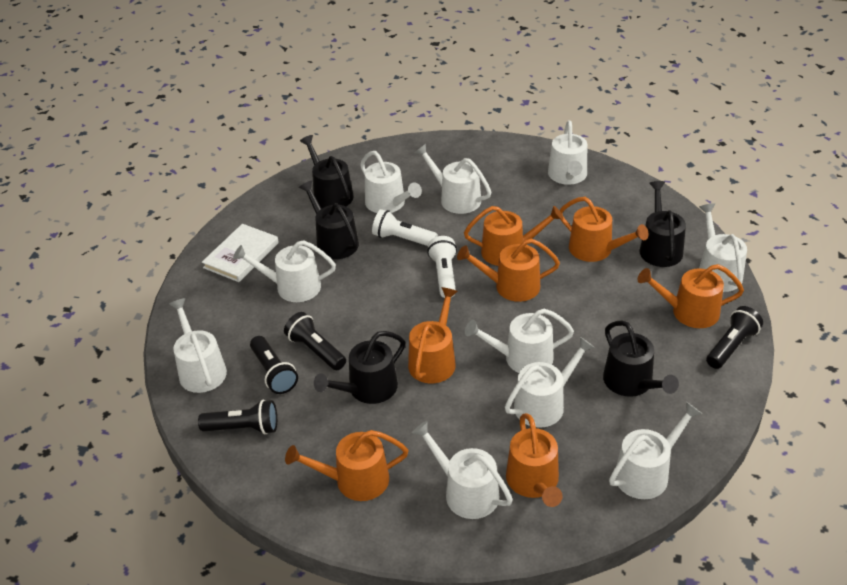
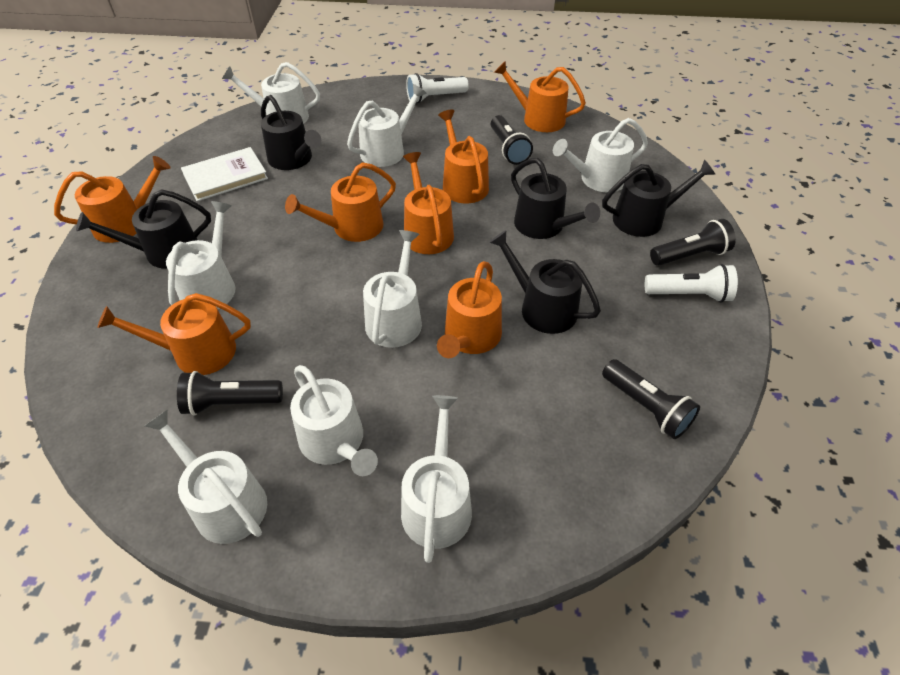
white watering can: 10 -> 8

